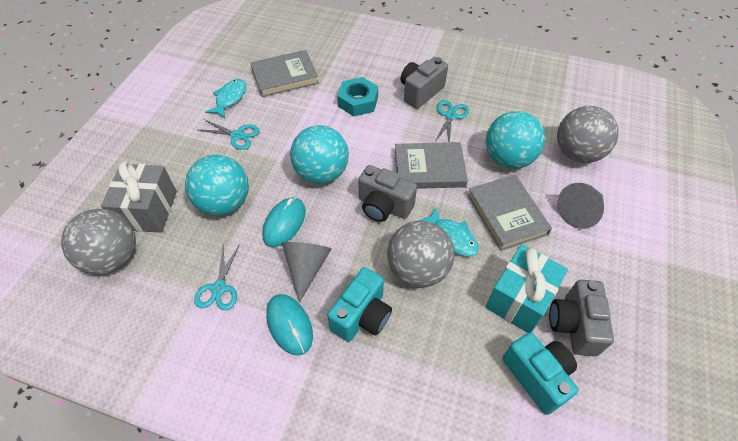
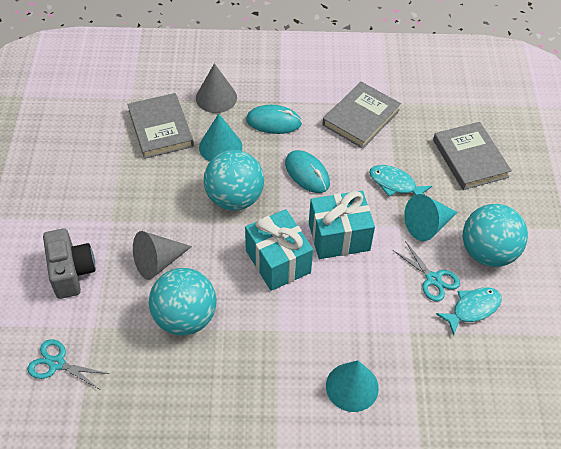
grey ball: 3 -> 0
grey camera: 3 -> 1
grey gift: 1 -> 0
turquoise camera: 2 -> 0
turquoise cone: 0 -> 3
turquoise gift: 1 -> 2
turquoise nut: 1 -> 0
turquoise scissors: 3 -> 2

